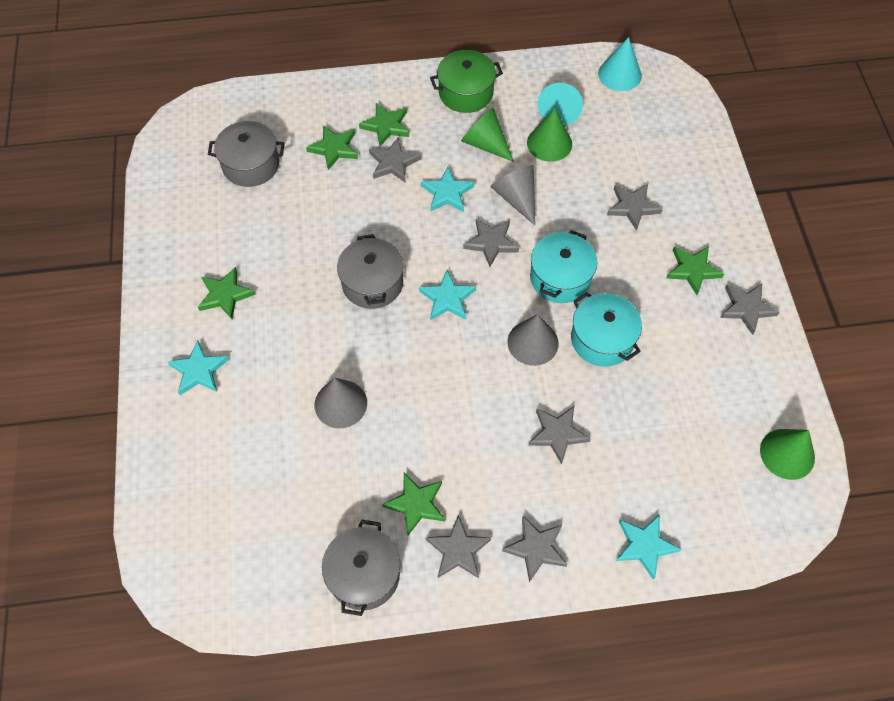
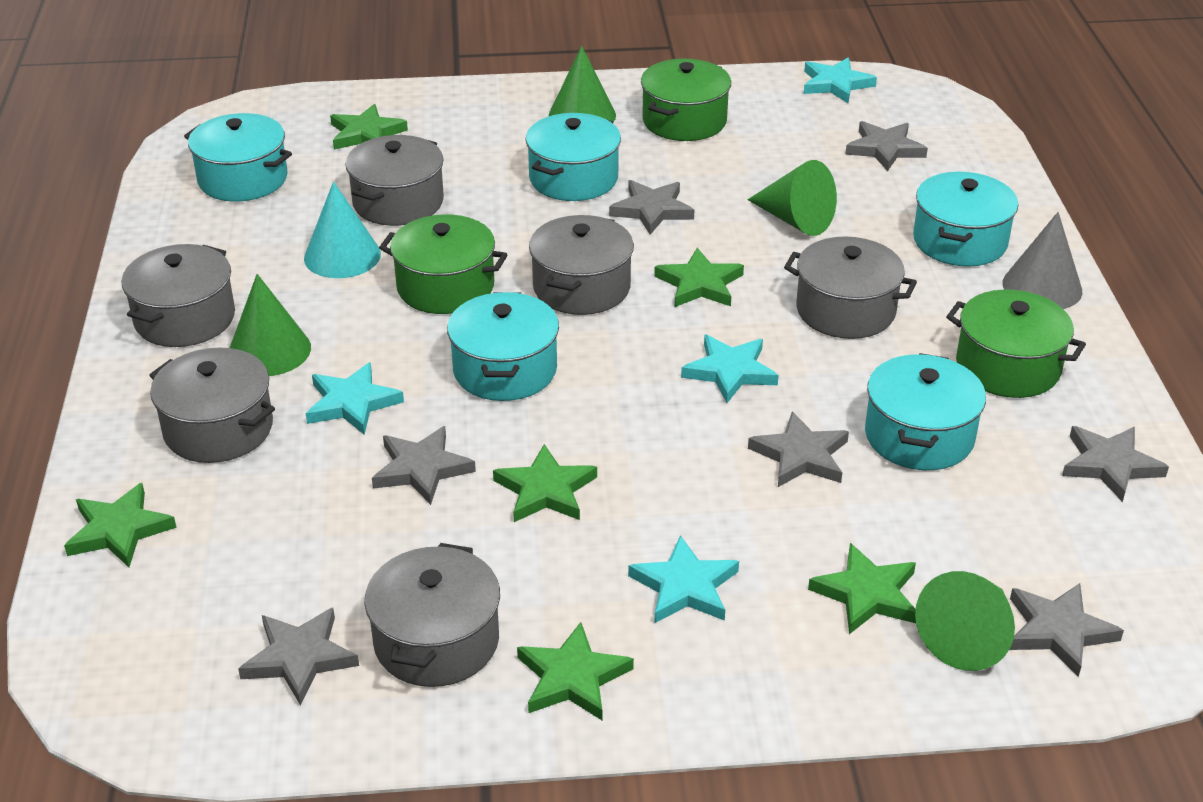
green cone: 3 -> 4
green pot: 1 -> 3
green star: 5 -> 6
grey cone: 3 -> 1
grey pot: 3 -> 6
turquoise cone: 2 -> 1
turquoise pot: 2 -> 5

